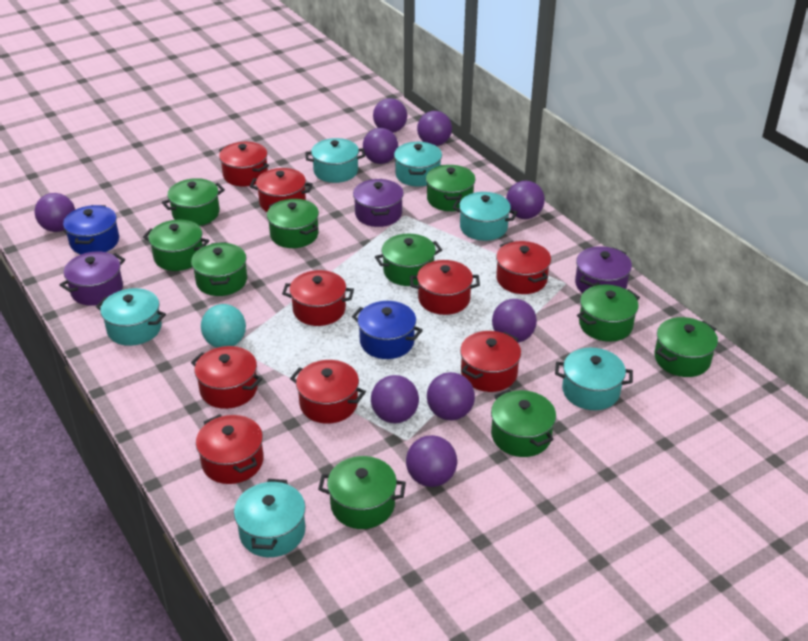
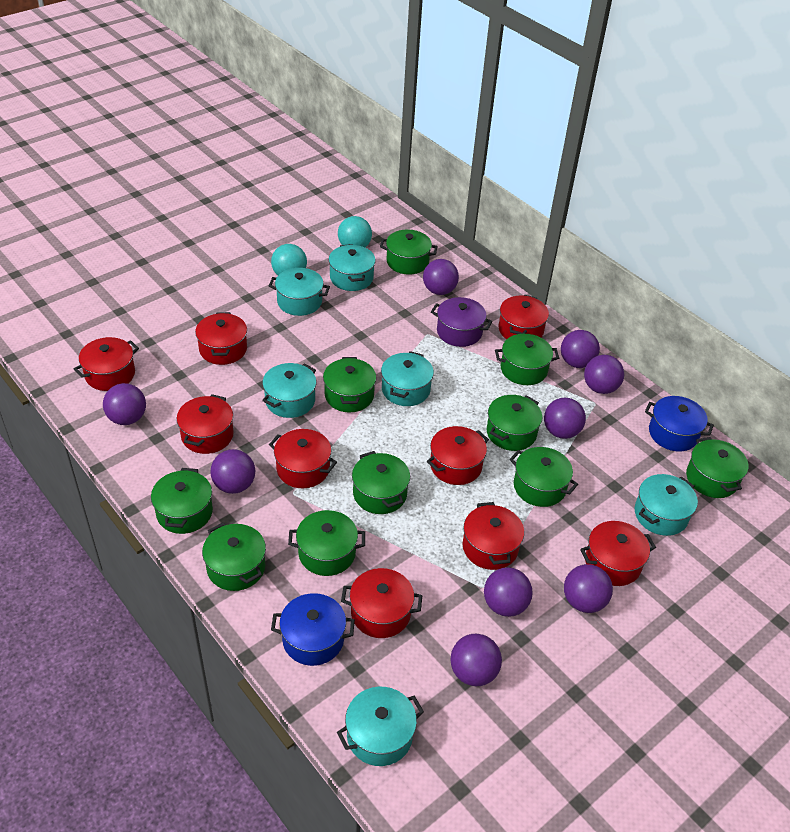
purple pot: 3 -> 1
turquoise ball: 1 -> 2

